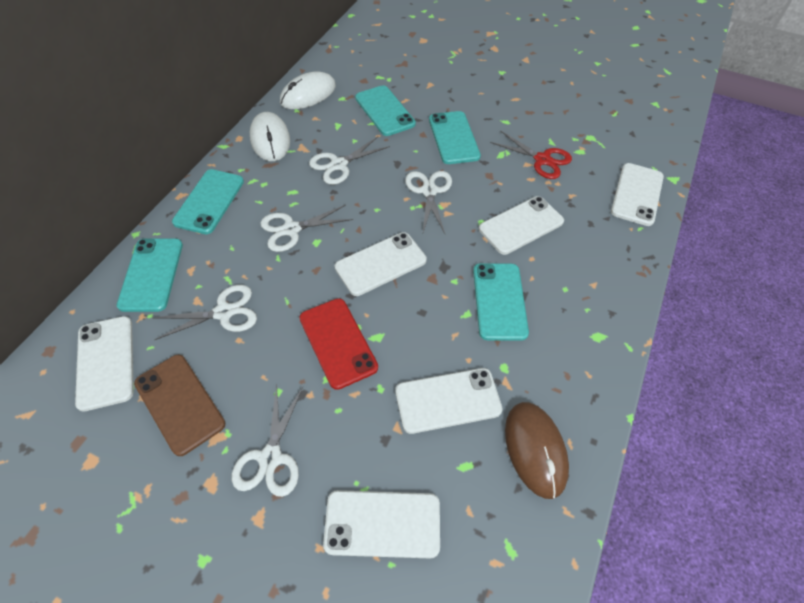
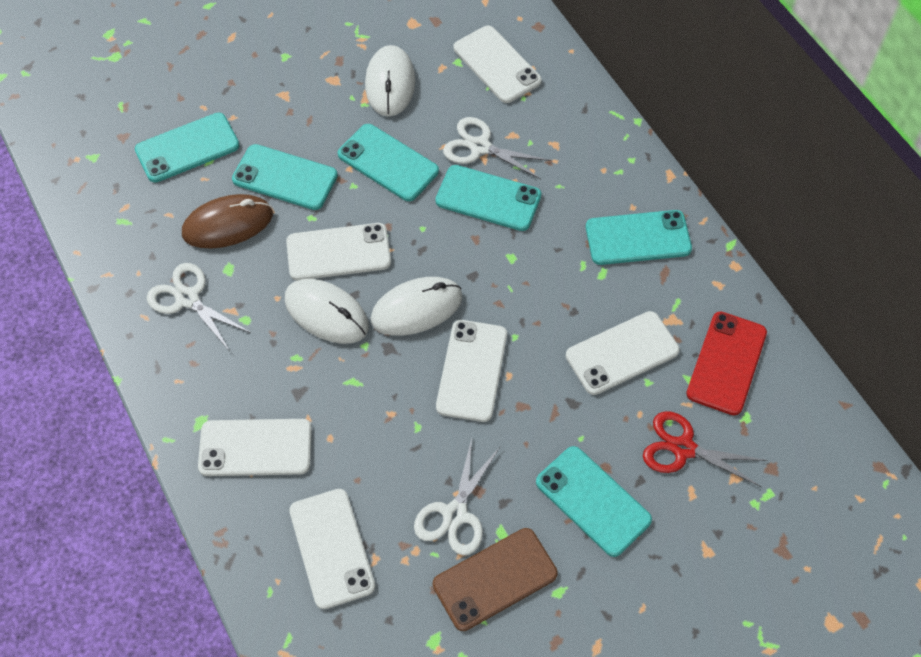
turquoise phone: 5 -> 6
white mouse: 2 -> 3
white scissors: 5 -> 3

